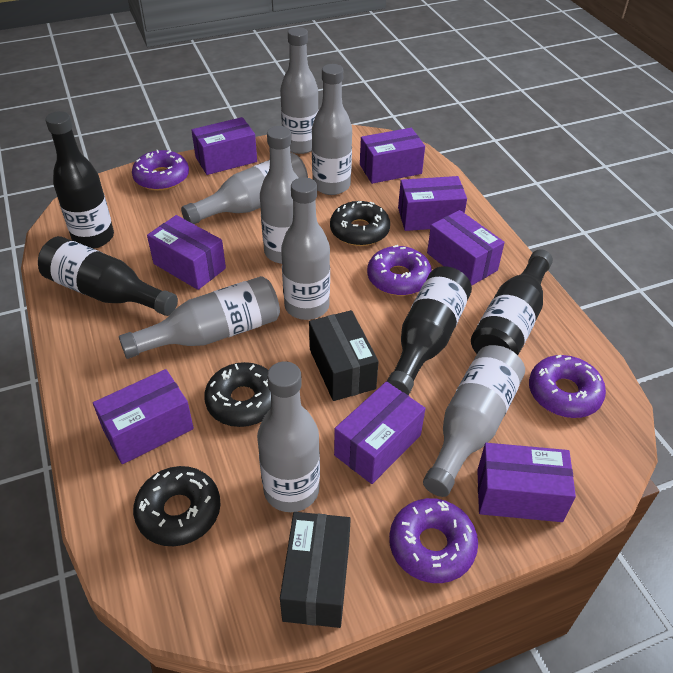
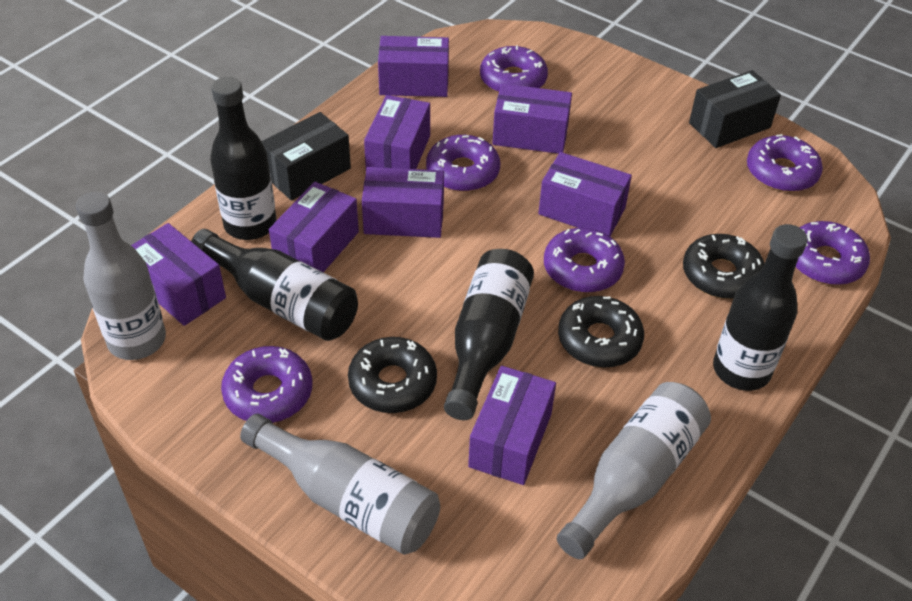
grey bottle: 8 -> 3
purple donut: 4 -> 6

